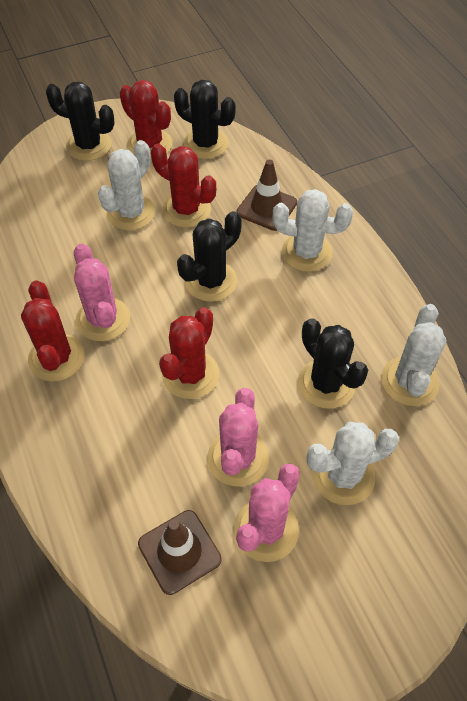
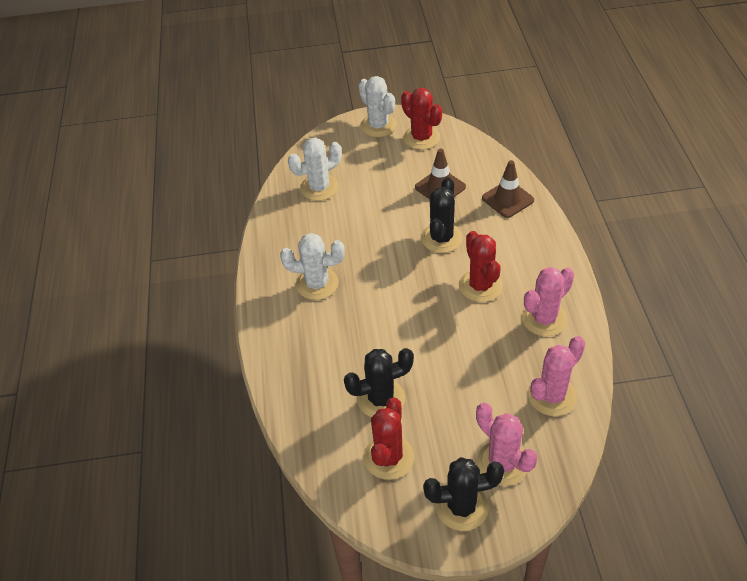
black cactus: 4 -> 3
red cactus: 4 -> 3
white cactus: 4 -> 3

